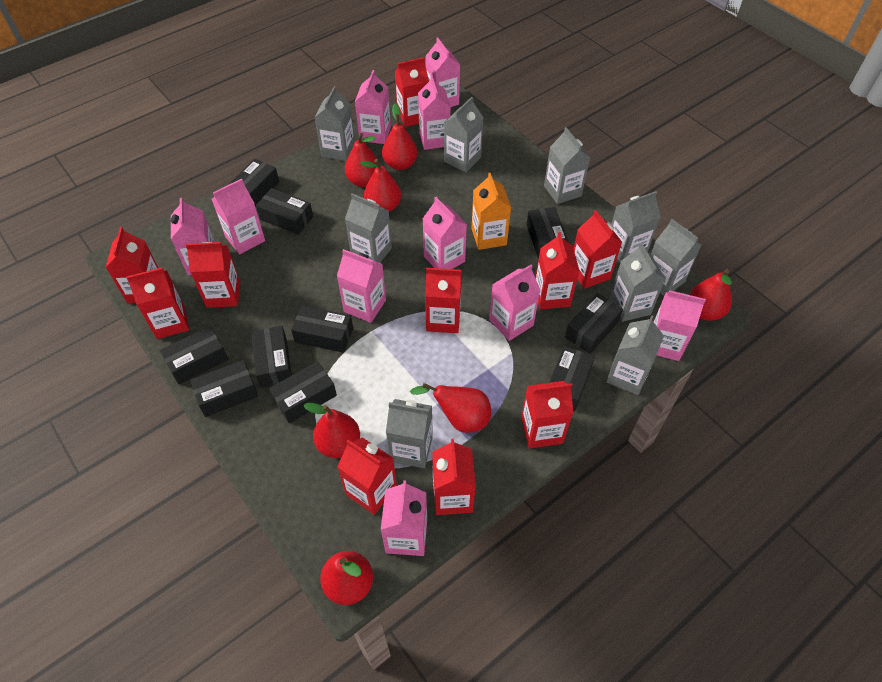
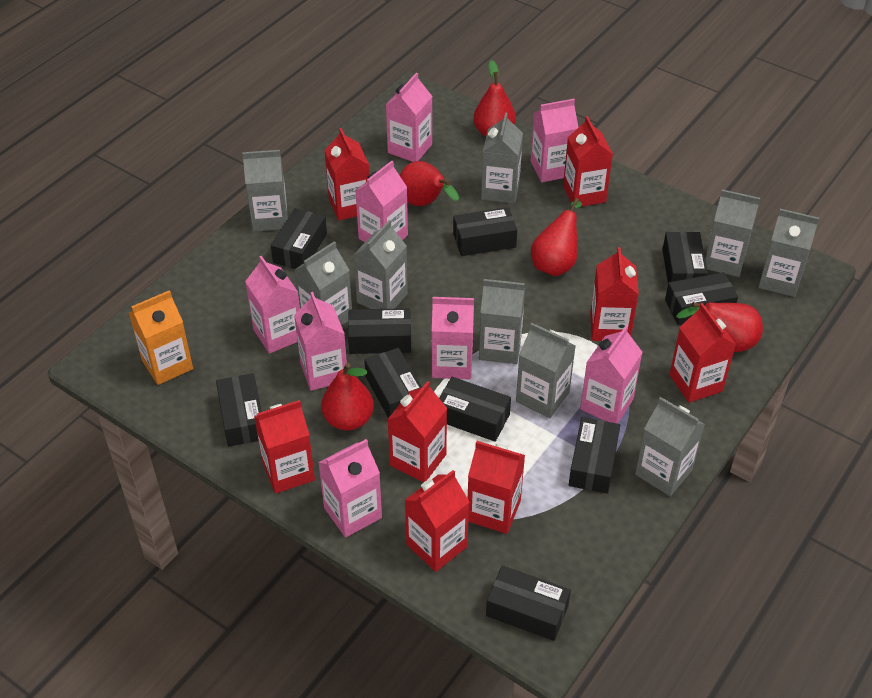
pink carton: 10 -> 8
red carton: 10 -> 8
red pear: 7 -> 5

